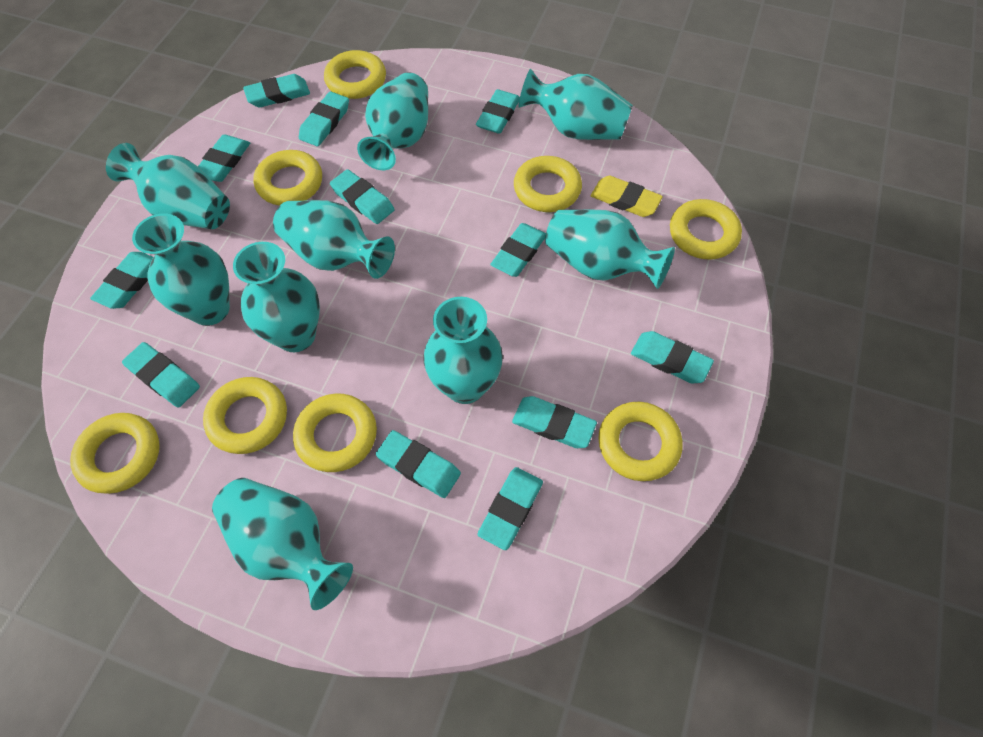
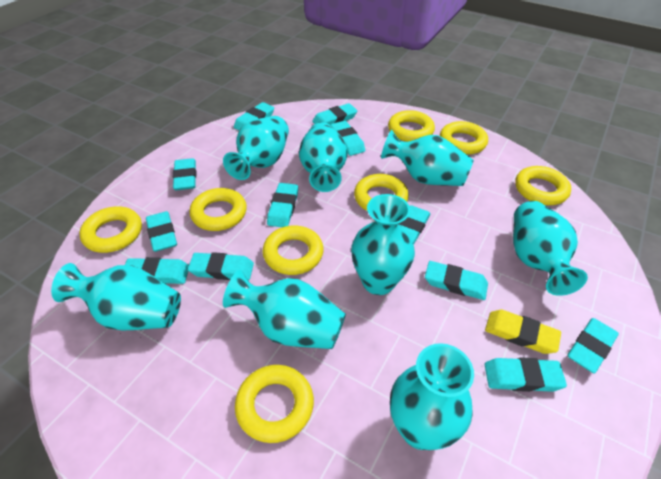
turquoise vase: 9 -> 8

